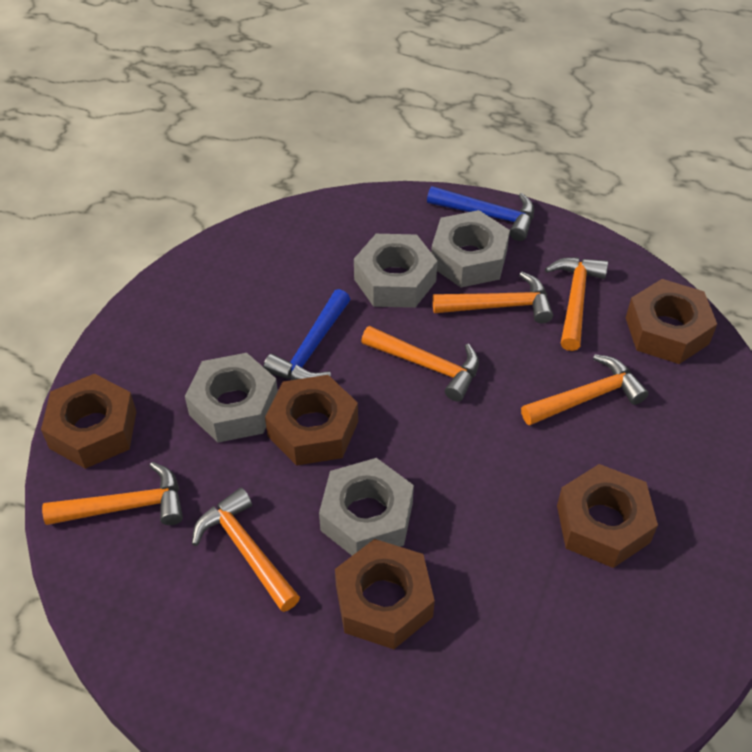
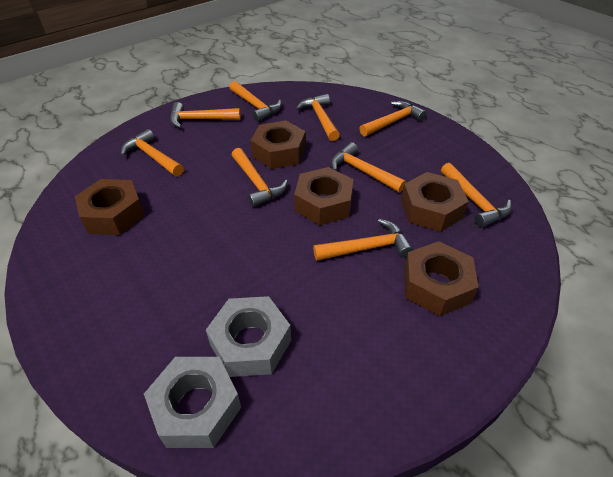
blue hammer: 2 -> 0
grey nut: 4 -> 2
orange hammer: 6 -> 9

